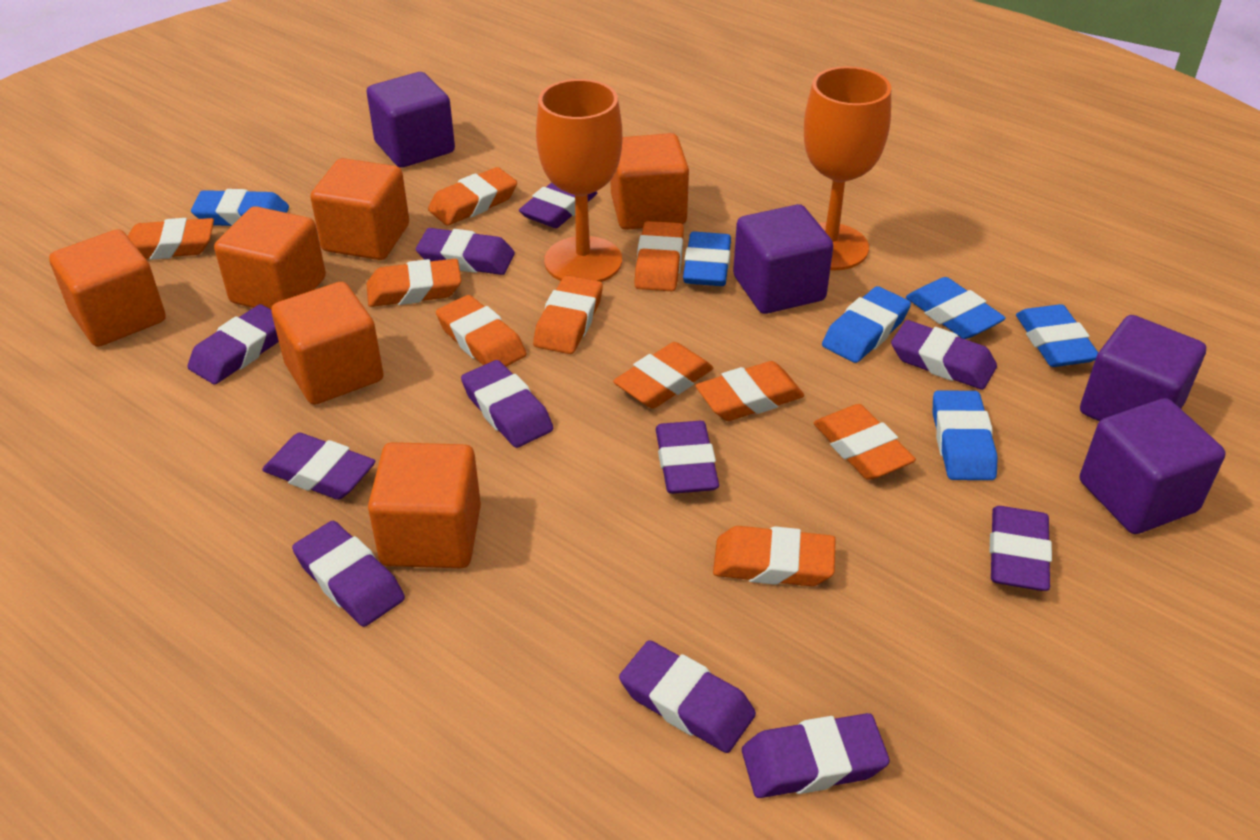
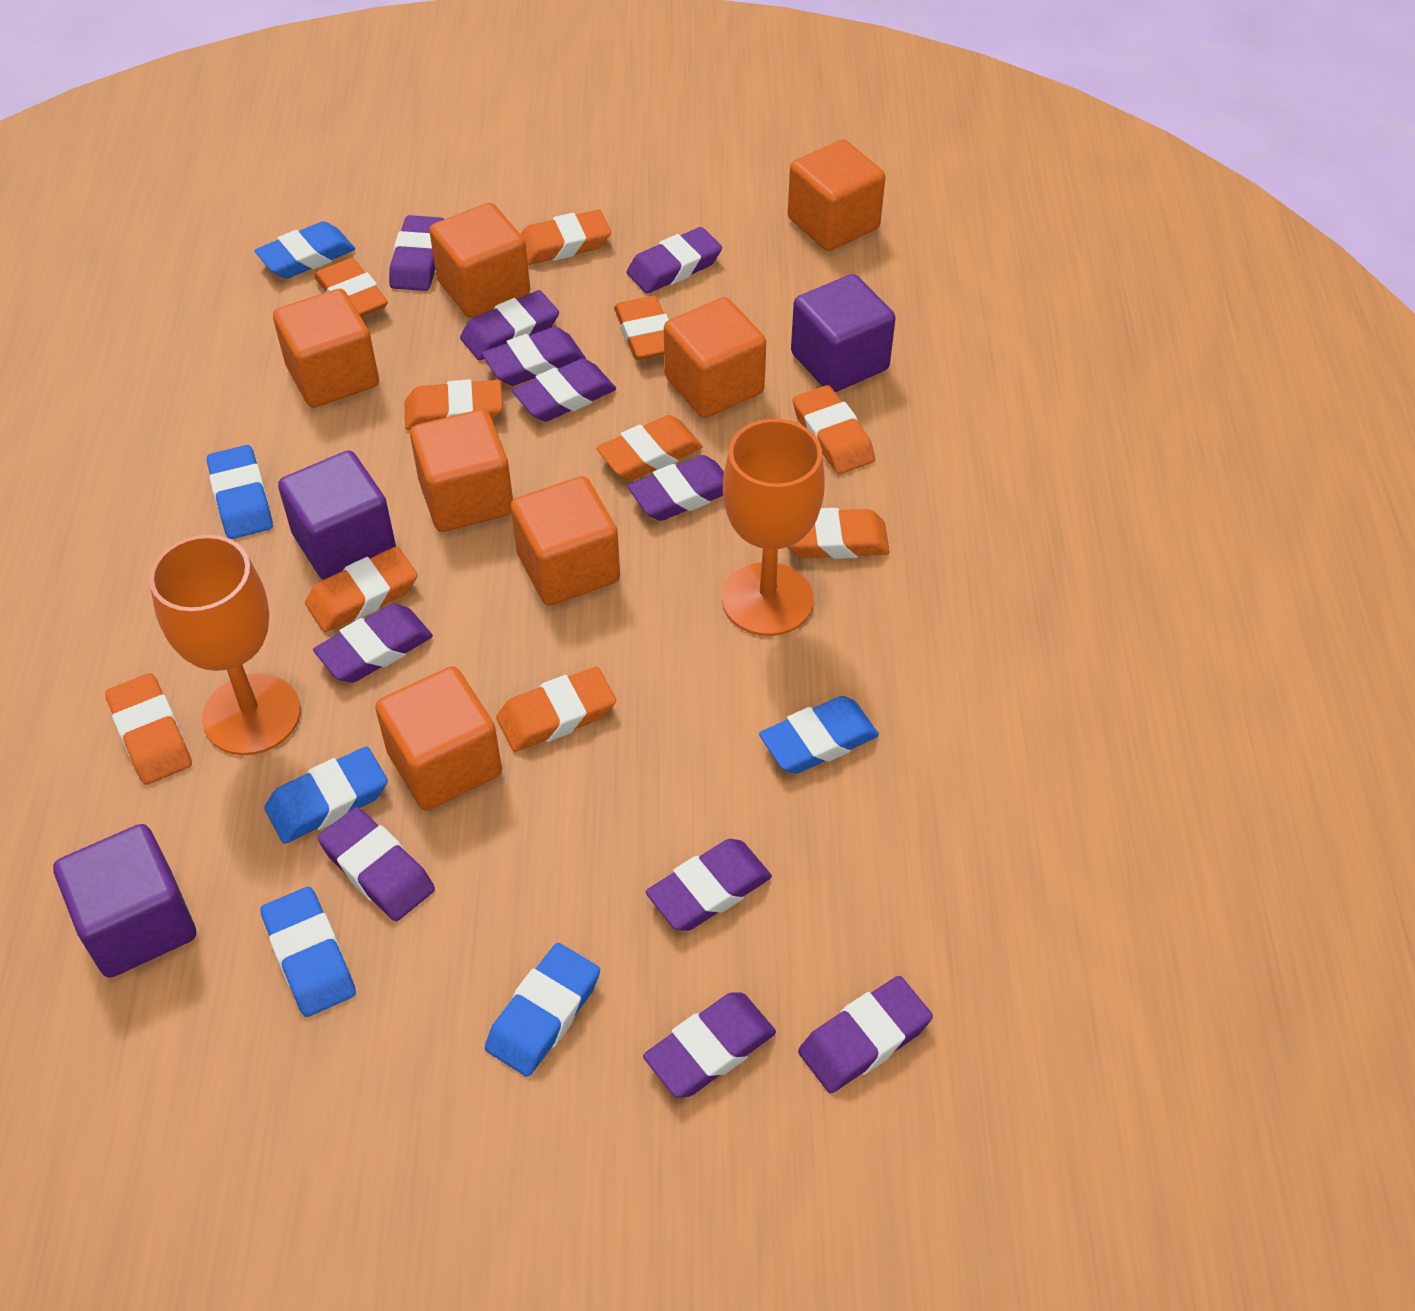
orange cube: 6 -> 7
purple cube: 4 -> 3

